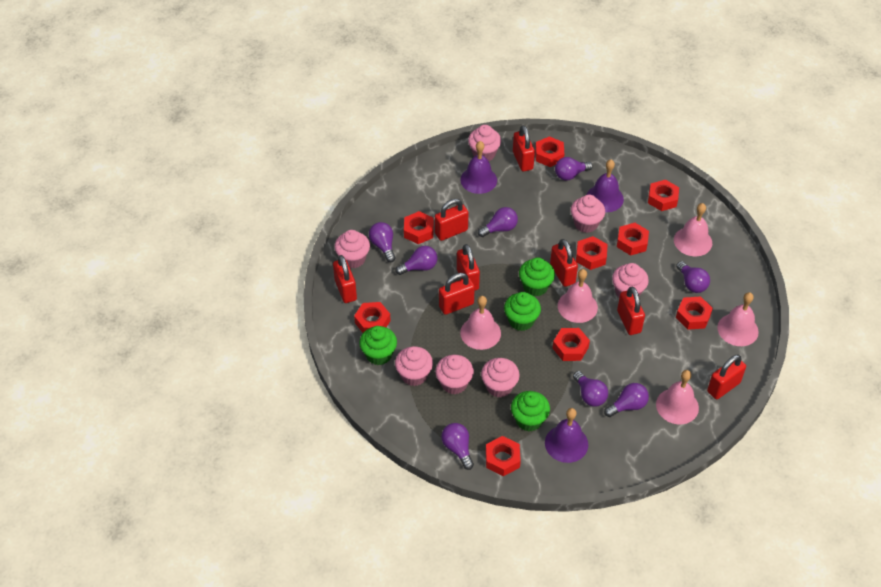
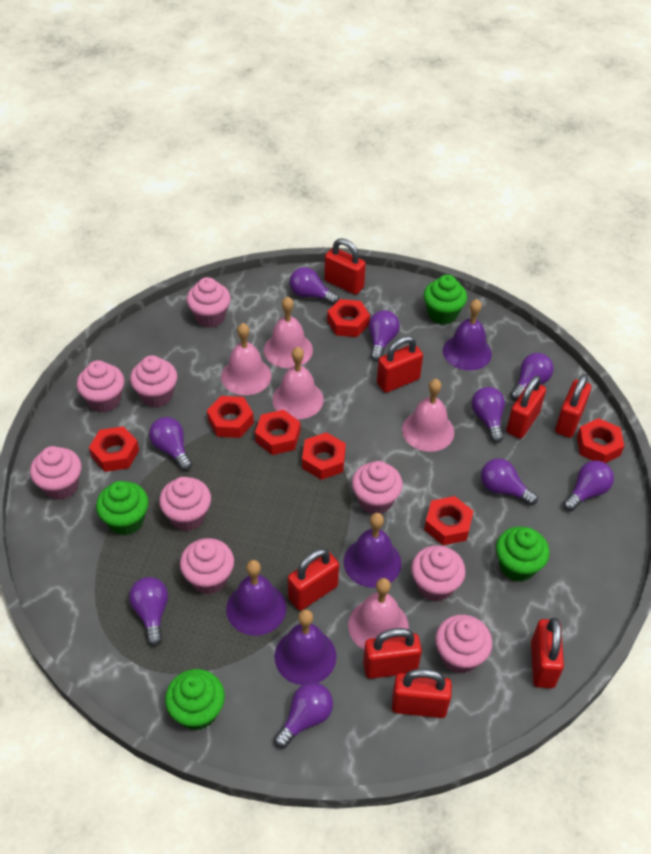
pink cupcake: 7 -> 9
purple bell: 3 -> 4
purple light bulb: 8 -> 9
red nut: 9 -> 7

